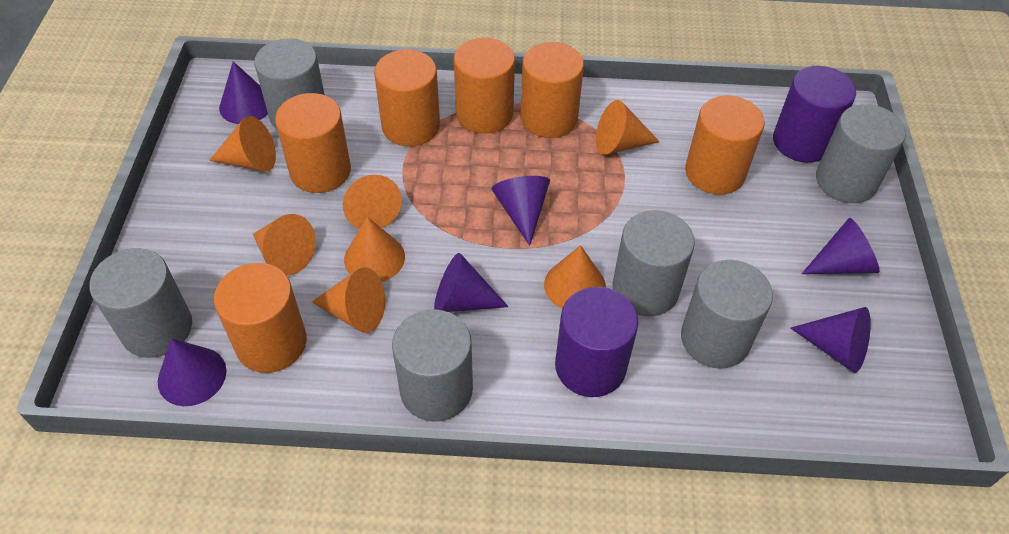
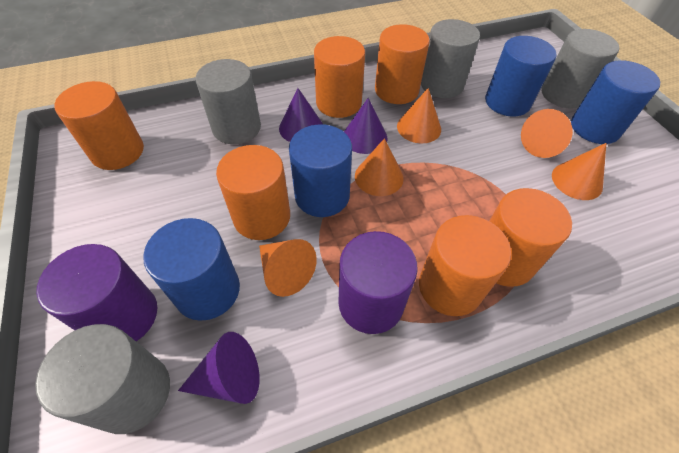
blue cylinder: 0 -> 4
grey cylinder: 6 -> 4
orange cone: 7 -> 5
purple cone: 6 -> 3

